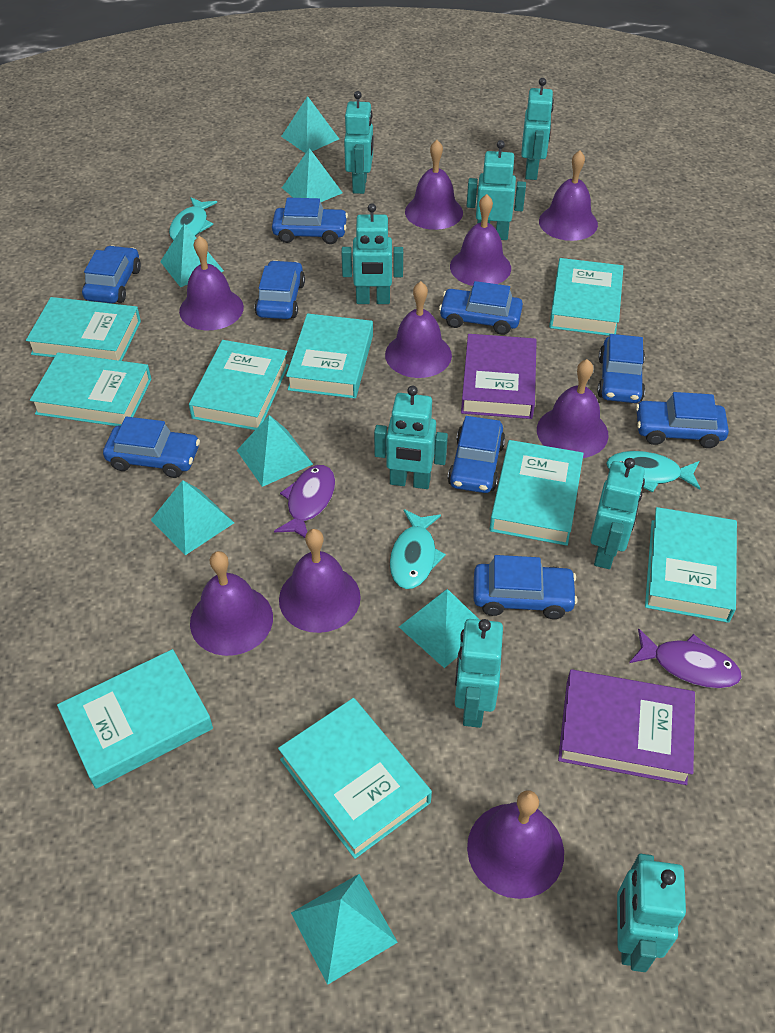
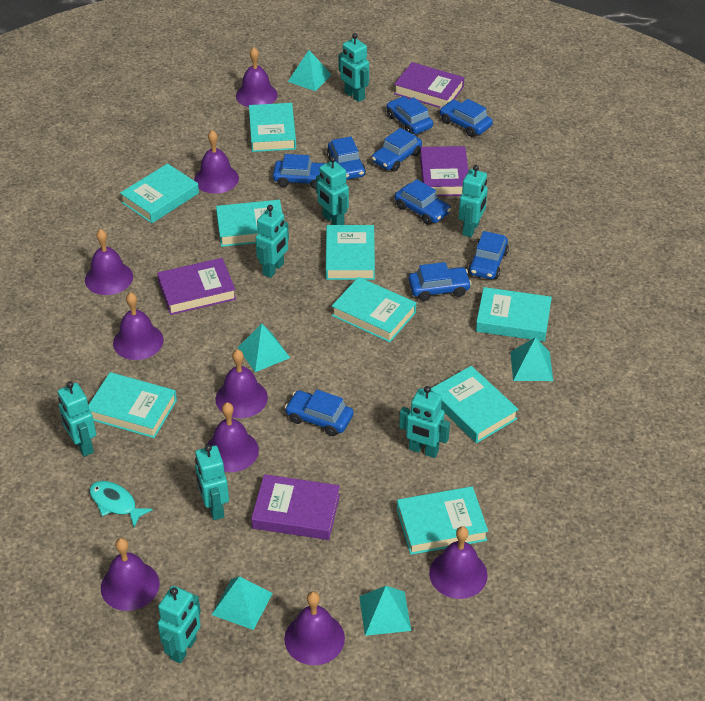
purple book: 2 -> 4
purple fish: 2 -> 0
turquoise fish: 3 -> 1
turquoise pyramid: 7 -> 5

